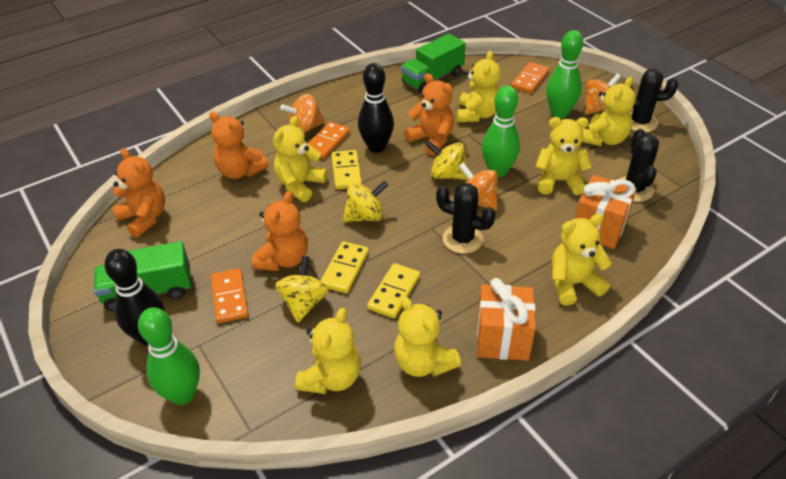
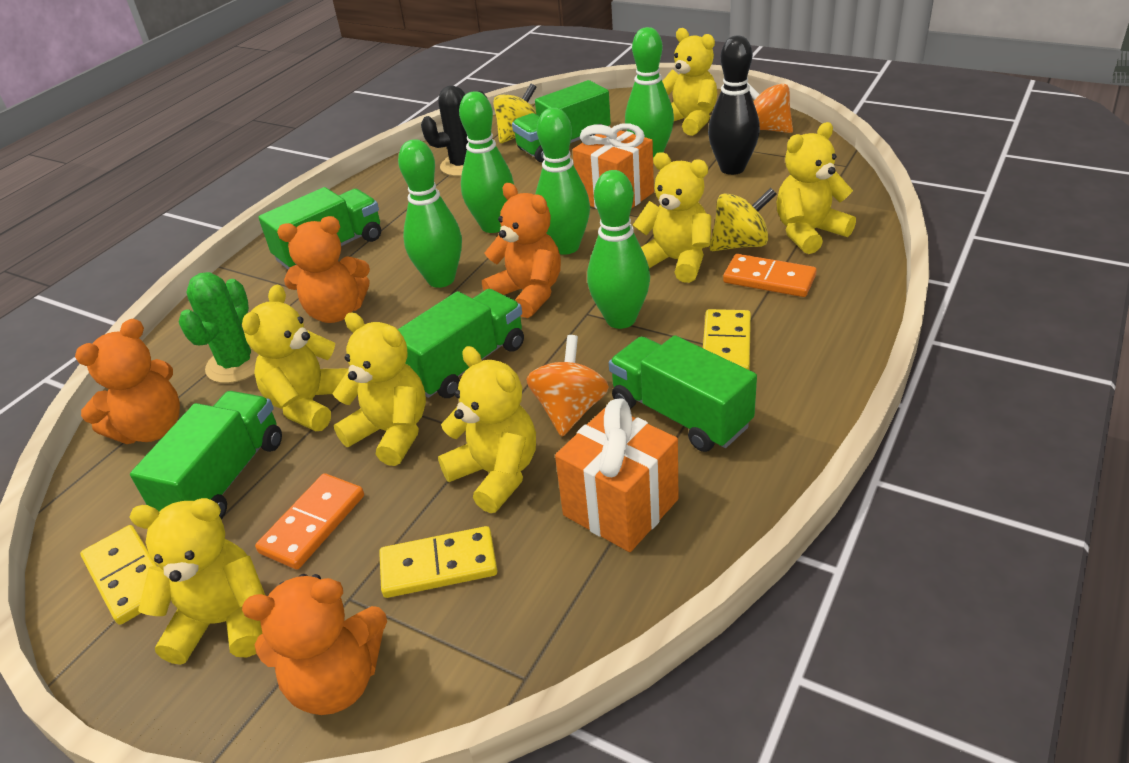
black bowling pin: 2 -> 1
black cactus: 3 -> 1
green bowling pin: 3 -> 5
green cactus: 0 -> 1
green truck: 2 -> 5
orange domino: 3 -> 2
orange spinning top: 3 -> 2
yellow spinning top: 3 -> 2

